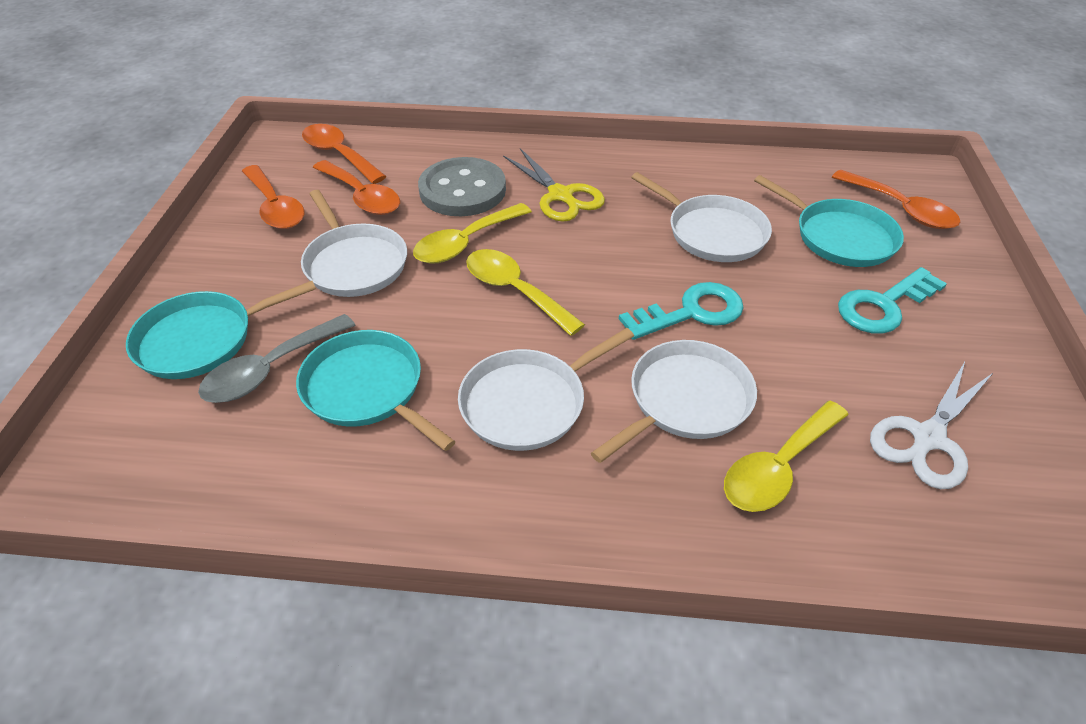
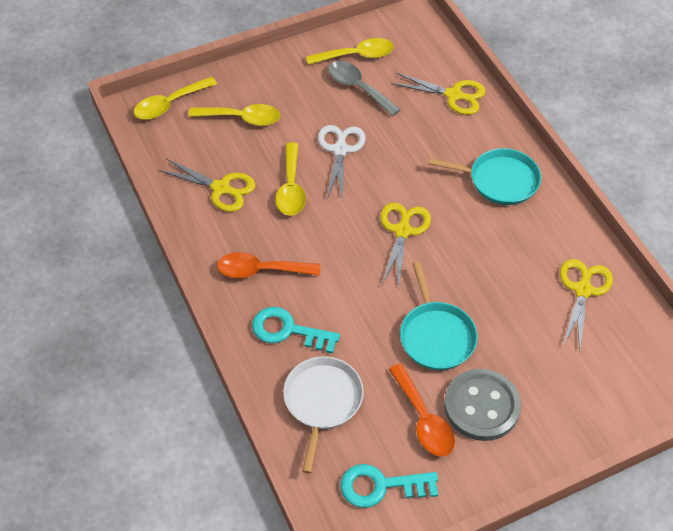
orange spoon: 4 -> 2
turquoise pan: 3 -> 2
white pan: 4 -> 1
yellow scissors: 1 -> 4
yellow spoon: 3 -> 4

